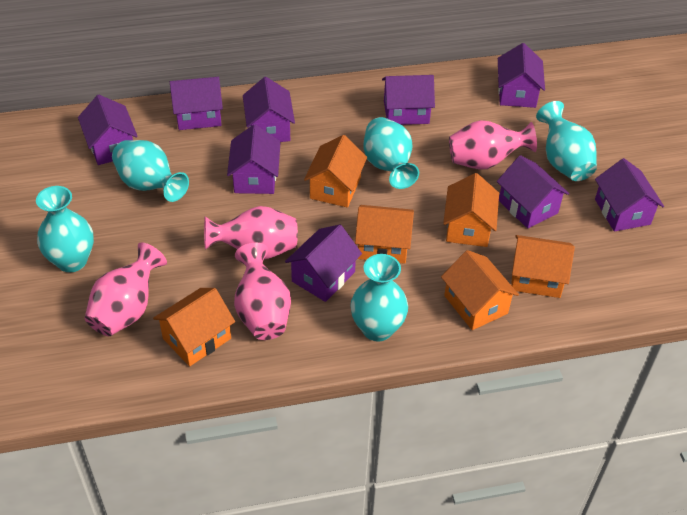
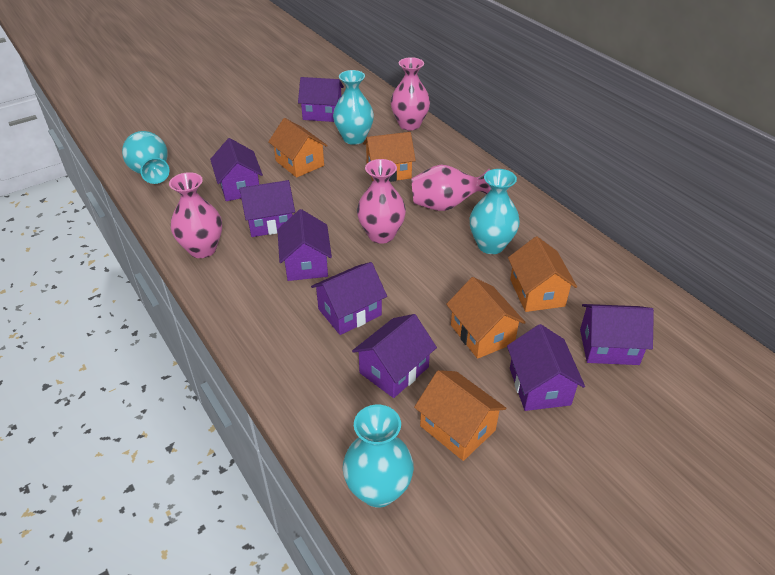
orange house: 6 -> 5
purple house: 9 -> 8
turquoise vase: 5 -> 4

